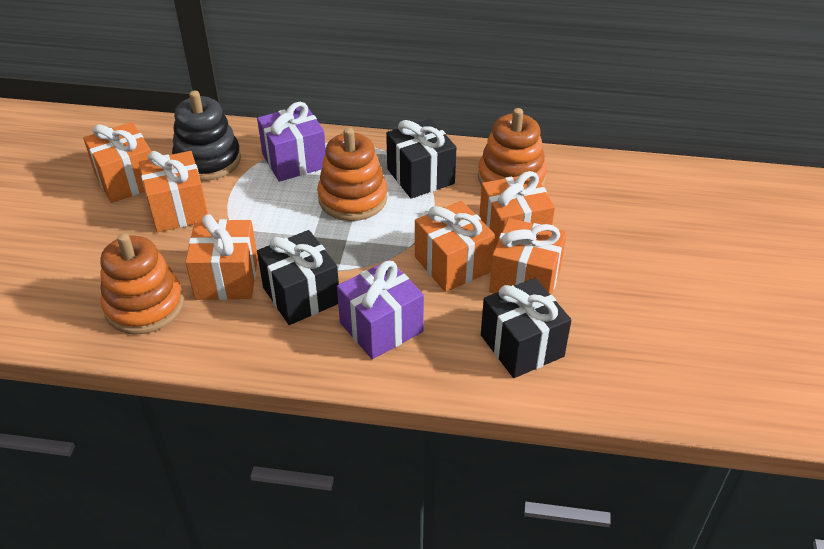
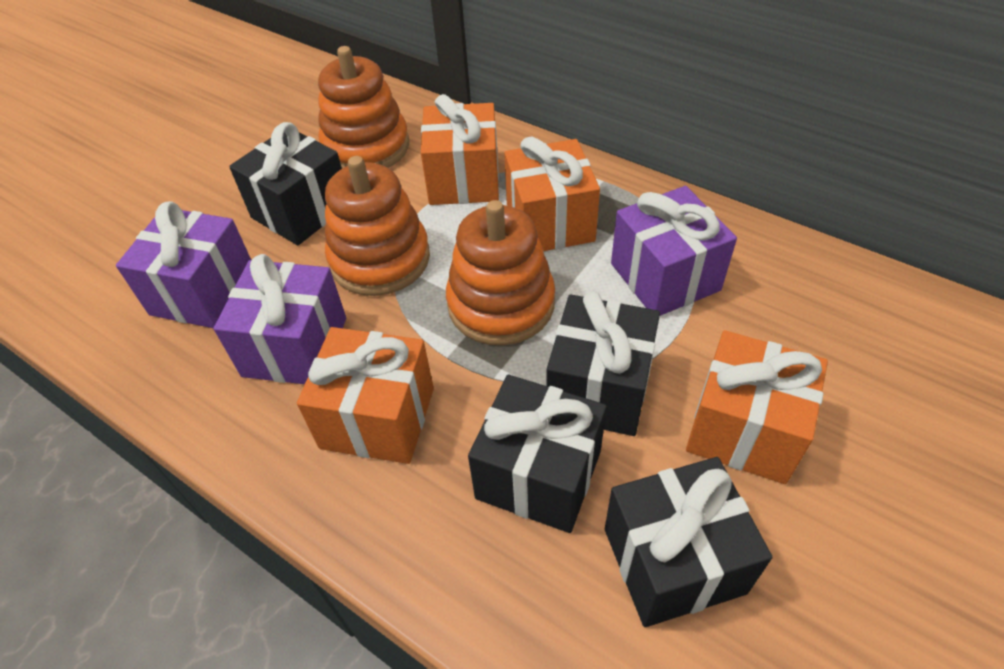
black gift: 3 -> 4
black stacking toy: 1 -> 0
orange gift: 6 -> 4
purple gift: 2 -> 3

